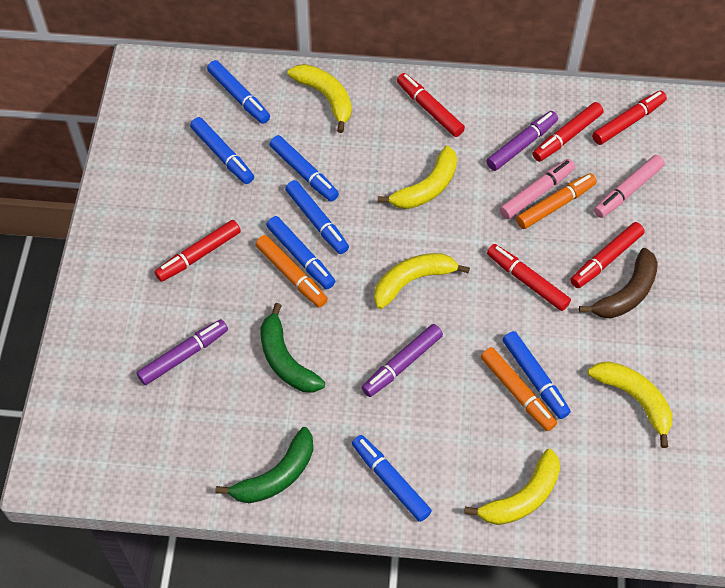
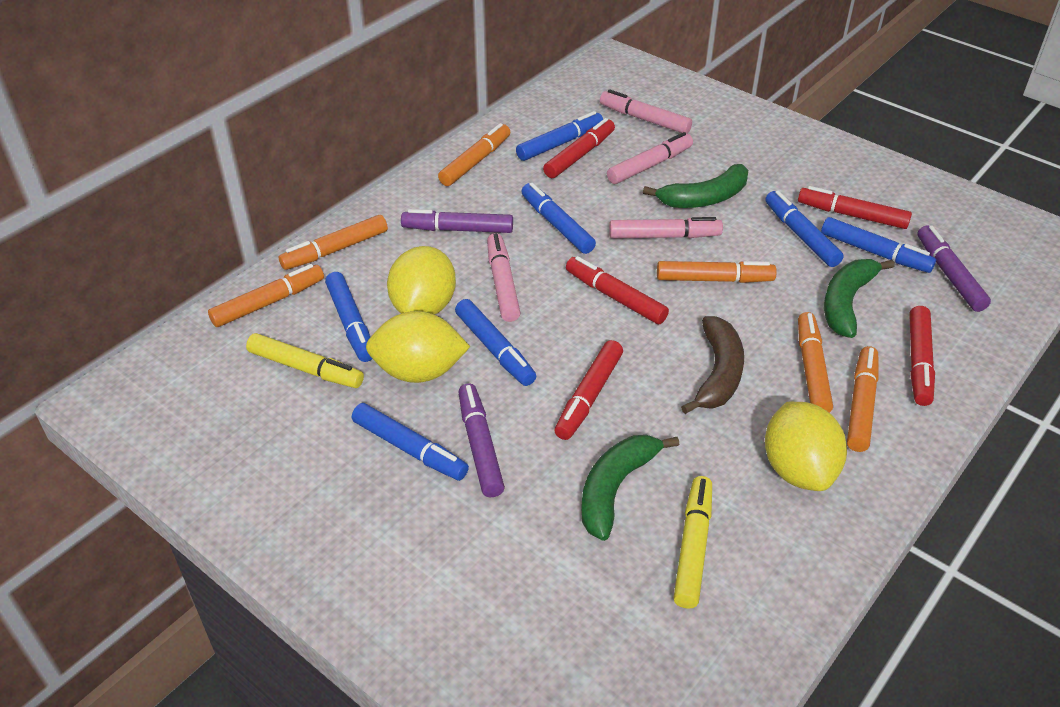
green banana: 2 -> 3
orange marker: 3 -> 6
pink marker: 2 -> 4
red marker: 6 -> 5
yellow banana: 5 -> 0
yellow lemon: 0 -> 3
yellow marker: 0 -> 2

